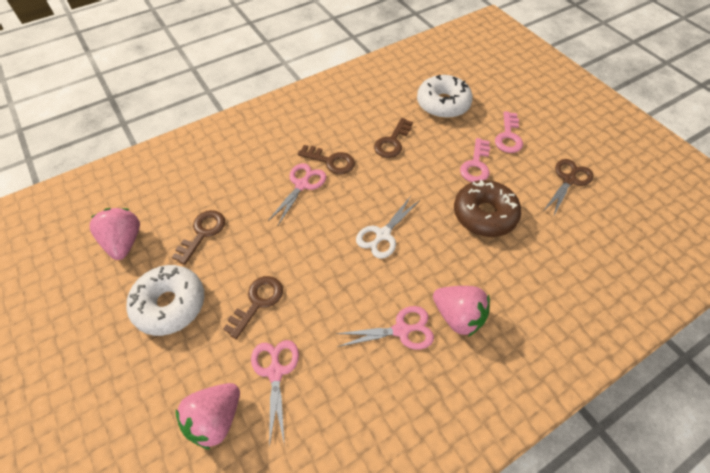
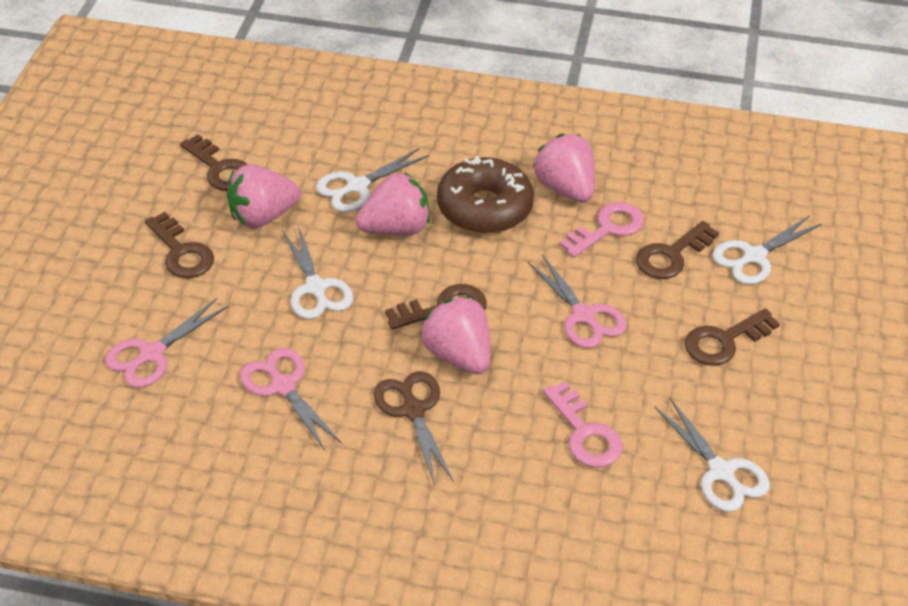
brown key: 4 -> 5
pink strawberry: 3 -> 4
white donut: 2 -> 0
white scissors: 1 -> 4

